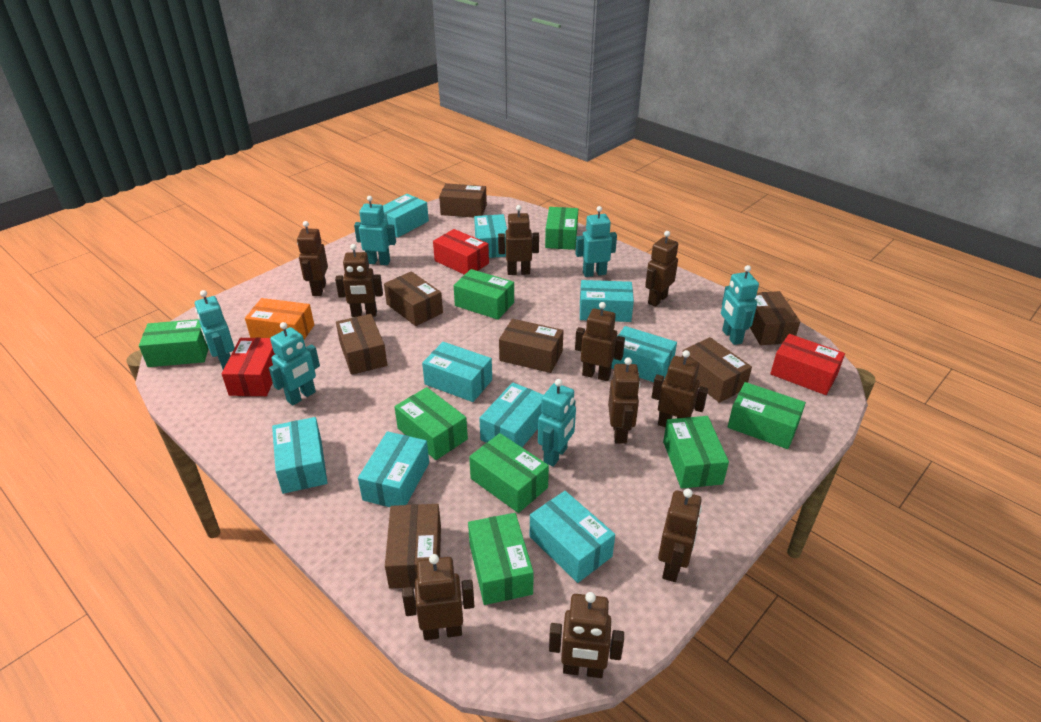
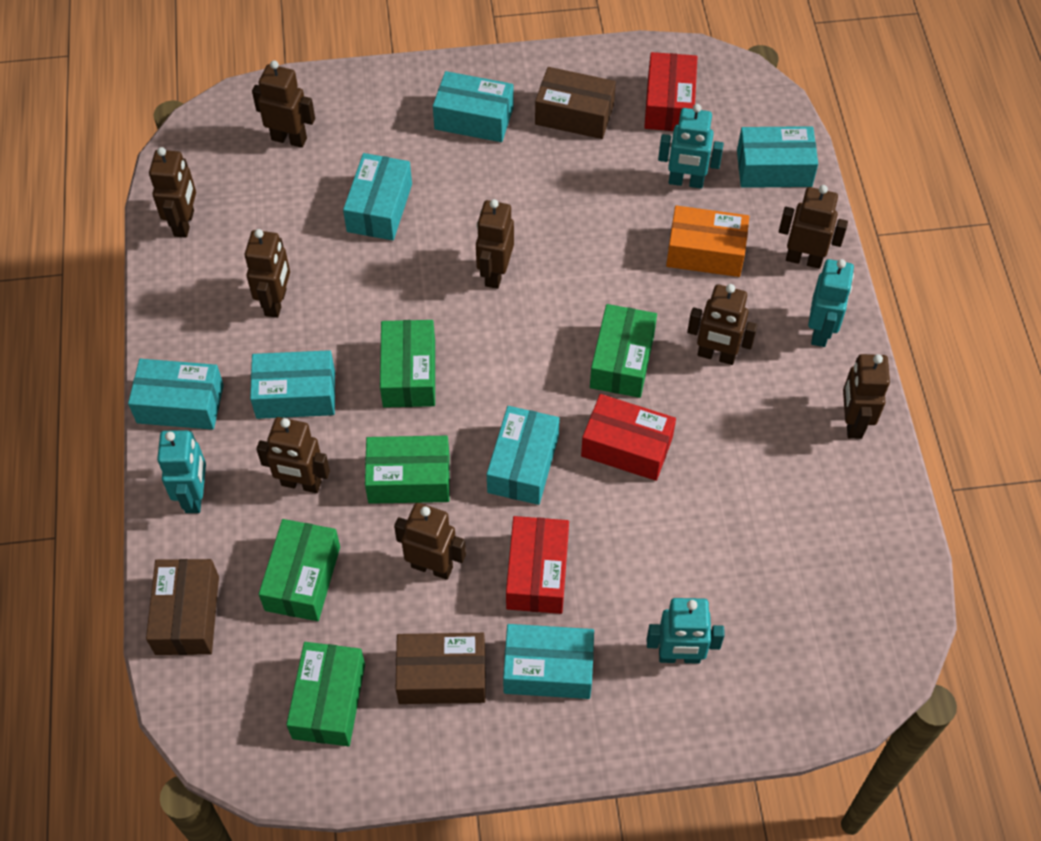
brown box: 7 -> 3
brown robot: 10 -> 9
green box: 8 -> 5
turquoise box: 9 -> 7
turquoise robot: 6 -> 4

